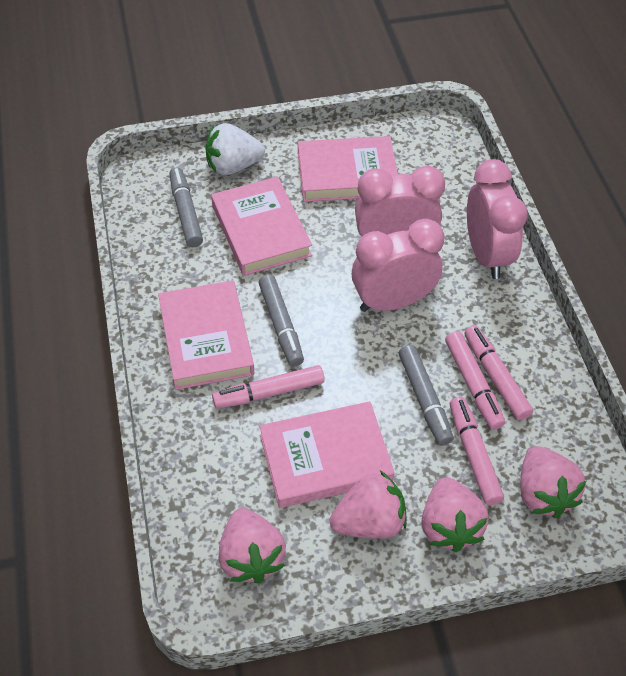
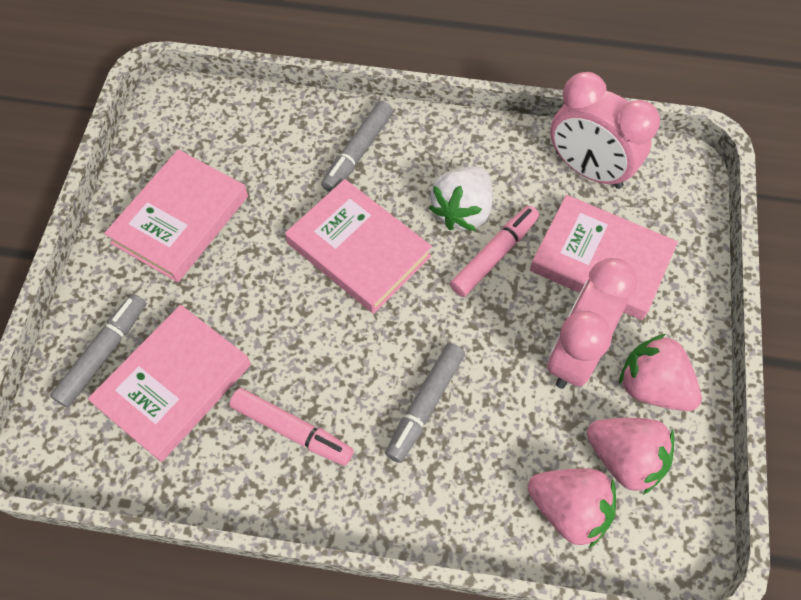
pink clock: 3 -> 2
pink marker: 4 -> 2
pink strawberry: 4 -> 3

